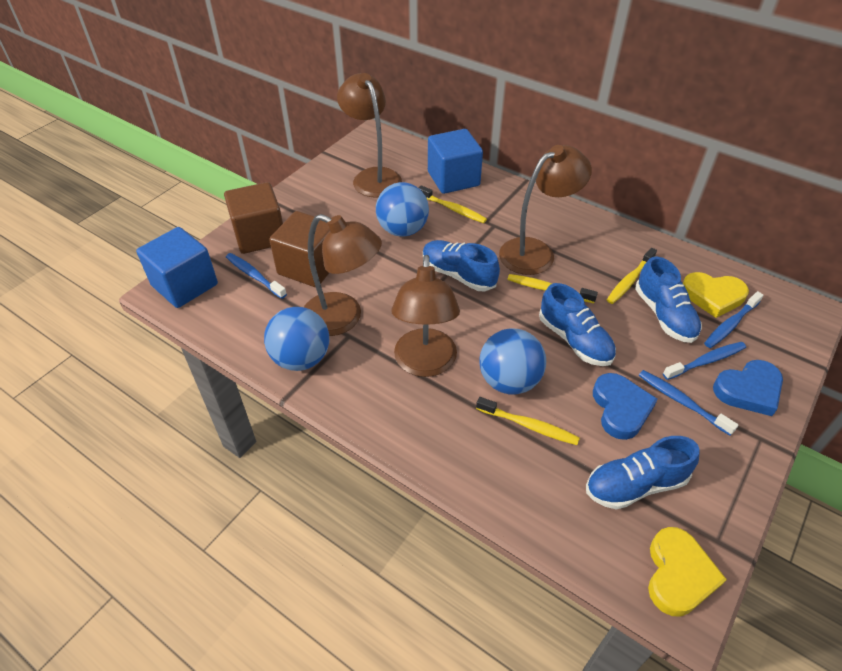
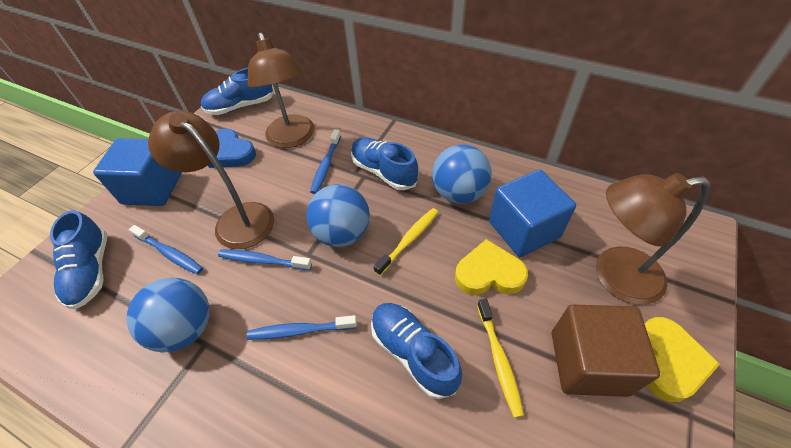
blue heart: 2 -> 1
brown cube: 2 -> 1
brown lamp: 4 -> 3
yellow toothbrush: 4 -> 2

